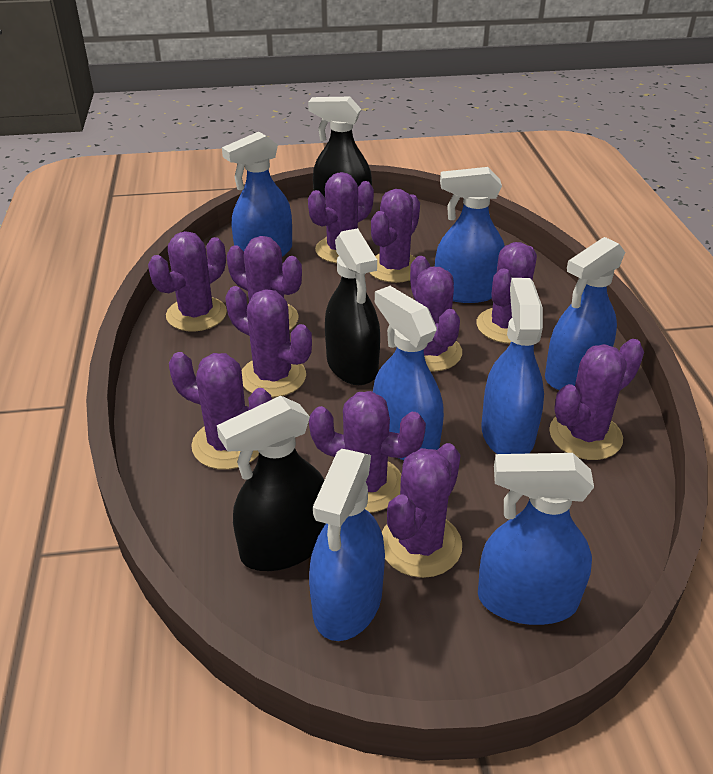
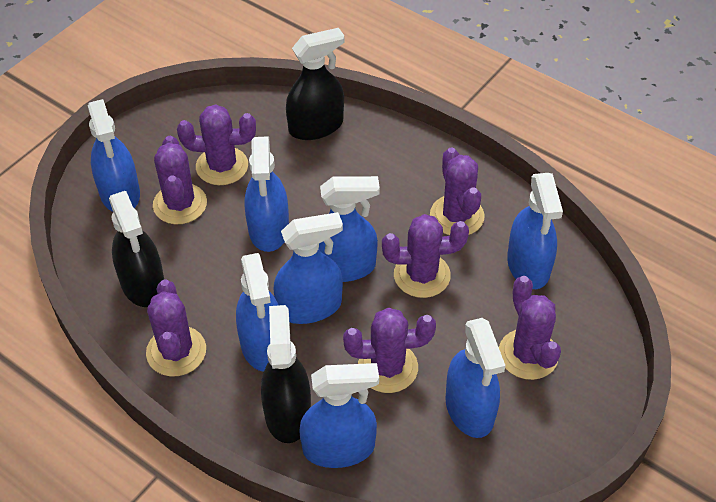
blue spray bottle: 7 -> 8
purple cactus: 11 -> 7

